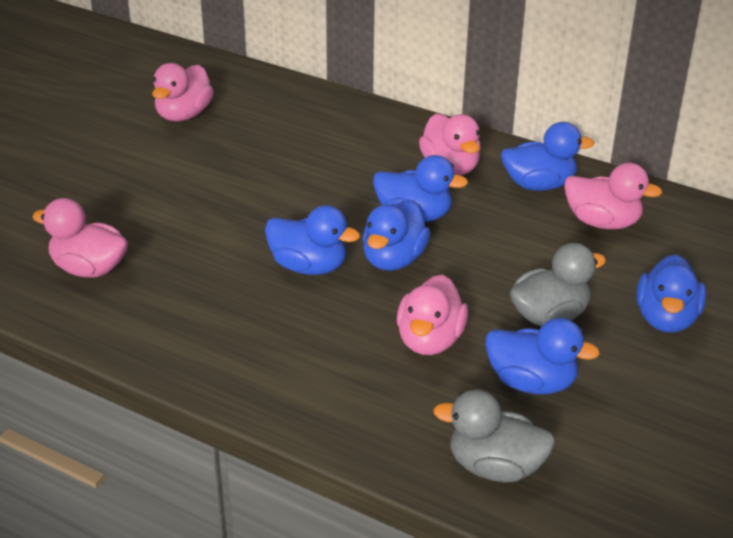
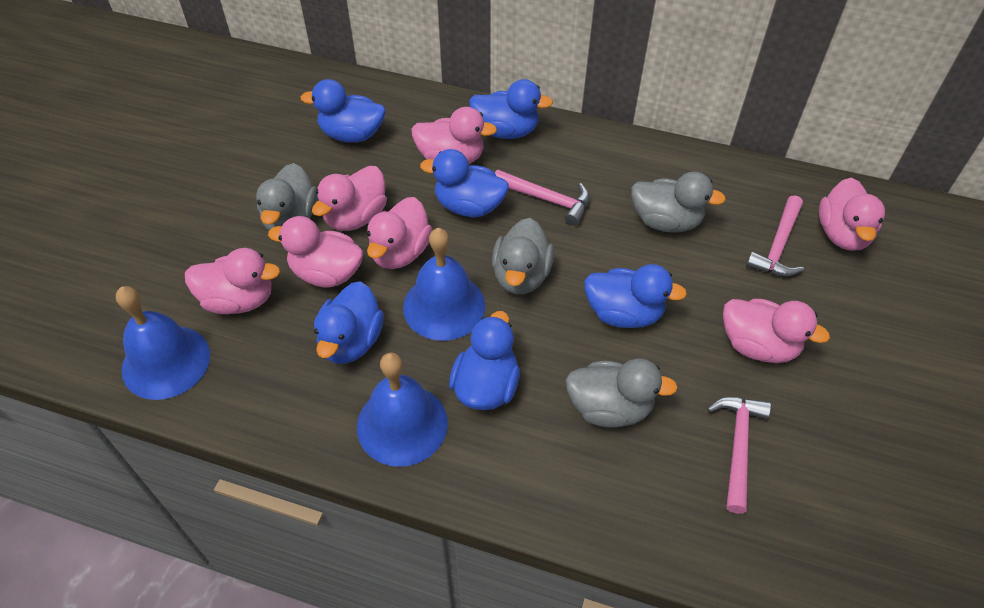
blue bell: 0 -> 3
grey duck: 2 -> 4
pink duck: 5 -> 7
pink hammer: 0 -> 3

